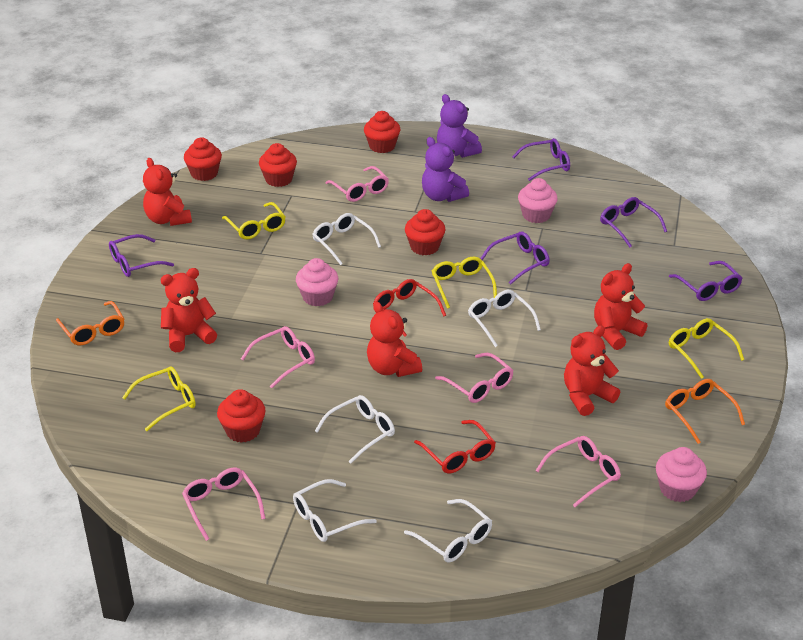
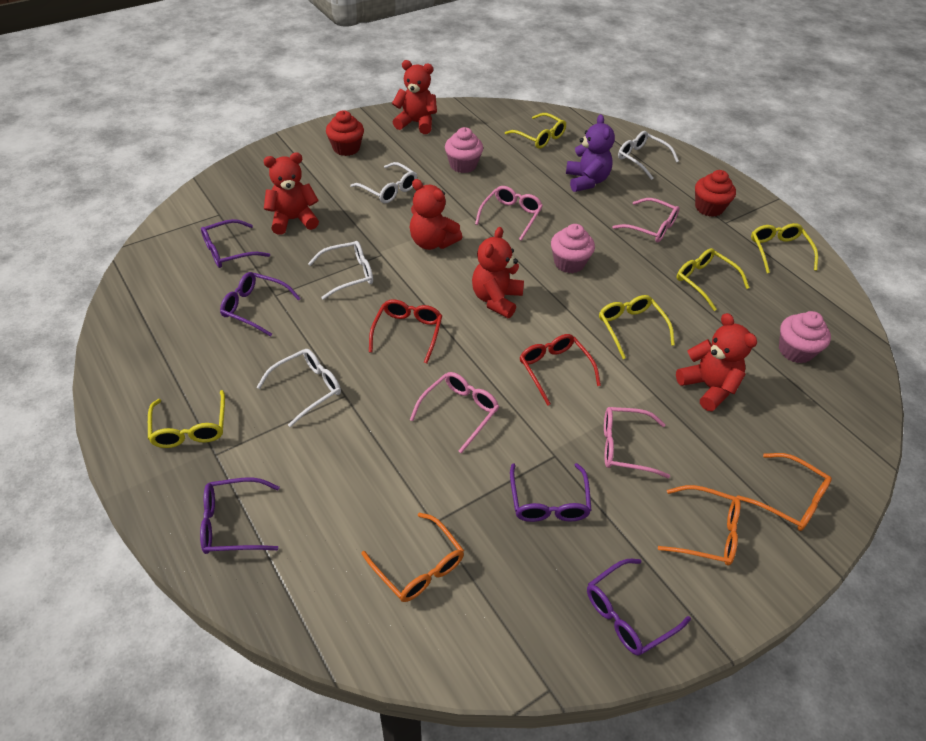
orange glasses: 2 -> 3
pink glasses: 5 -> 4
purple teddy bear: 2 -> 1
red cupcake: 5 -> 2
white glasses: 5 -> 4
yellow glasses: 4 -> 5

